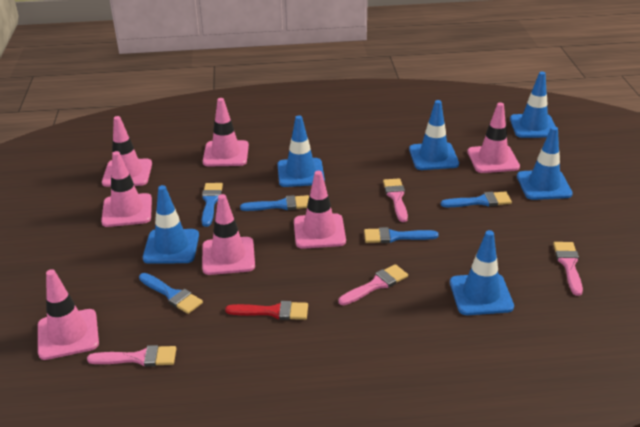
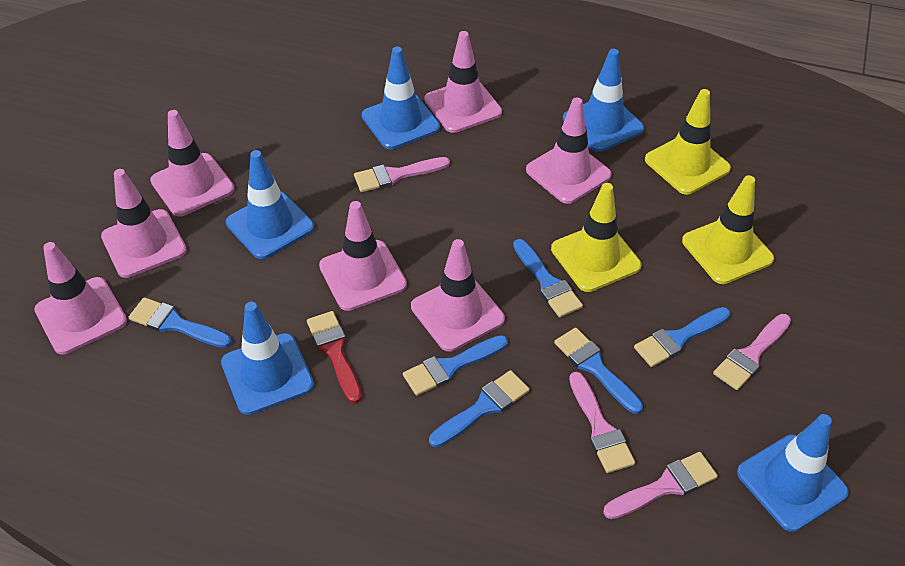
blue brush: 5 -> 6
blue traffic cone: 6 -> 5
yellow traffic cone: 0 -> 3

